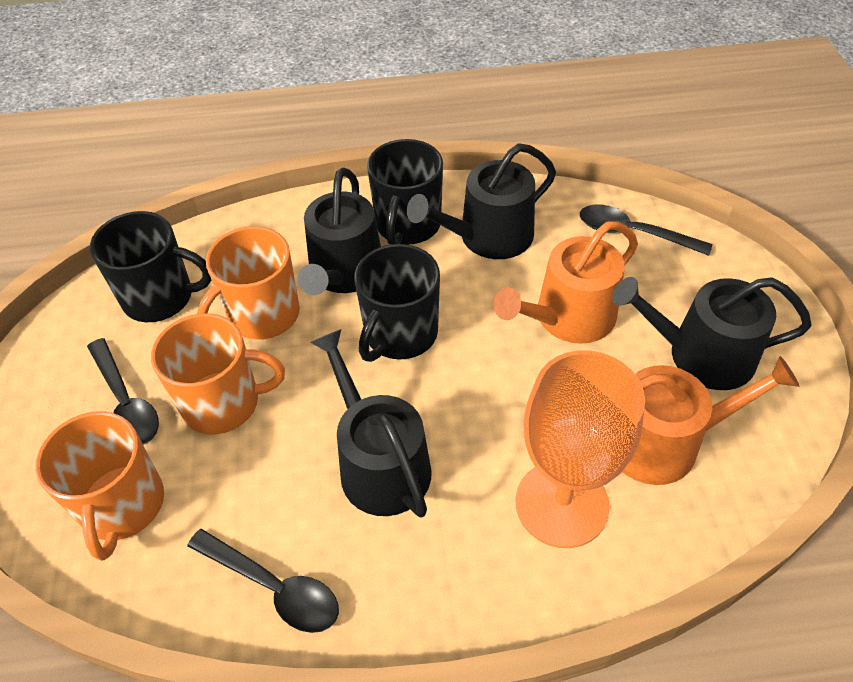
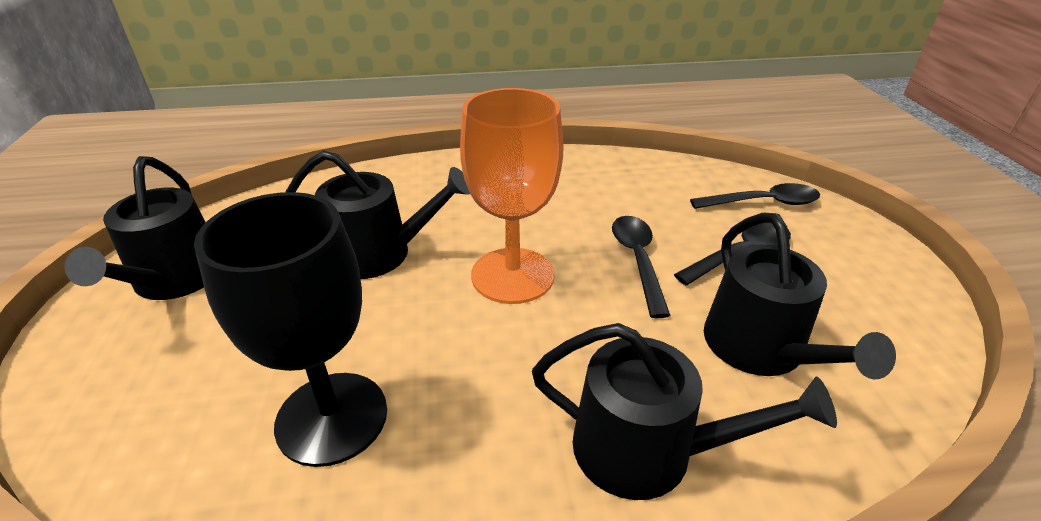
black goblet: 0 -> 1
black mug: 3 -> 0
orange mug: 3 -> 0
orange watering can: 2 -> 0

